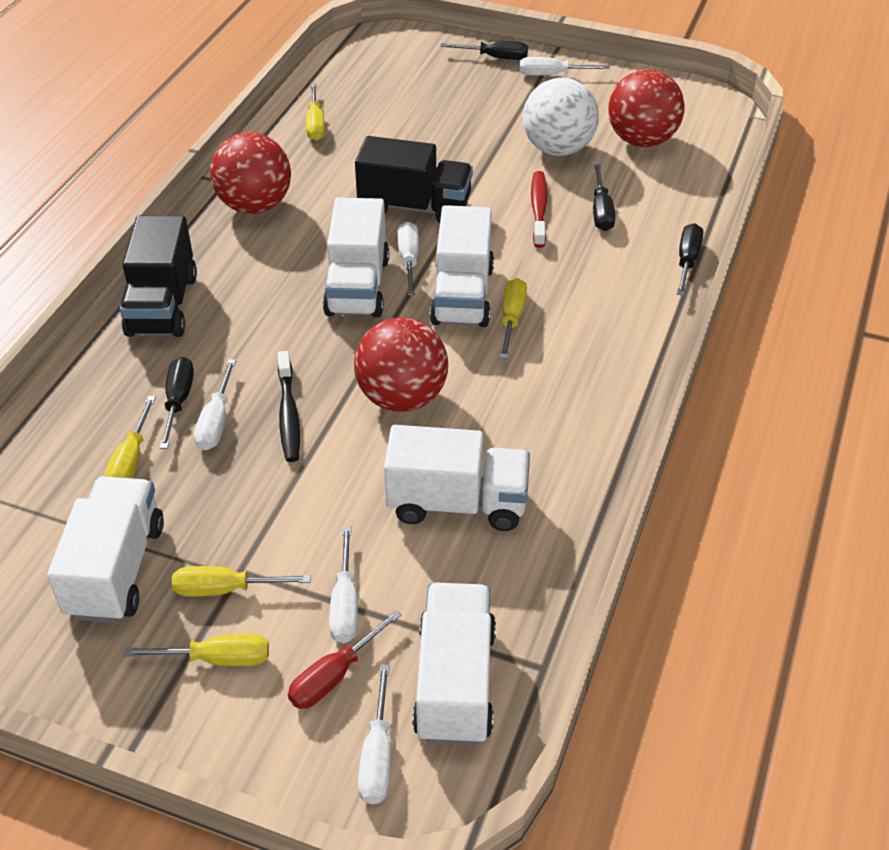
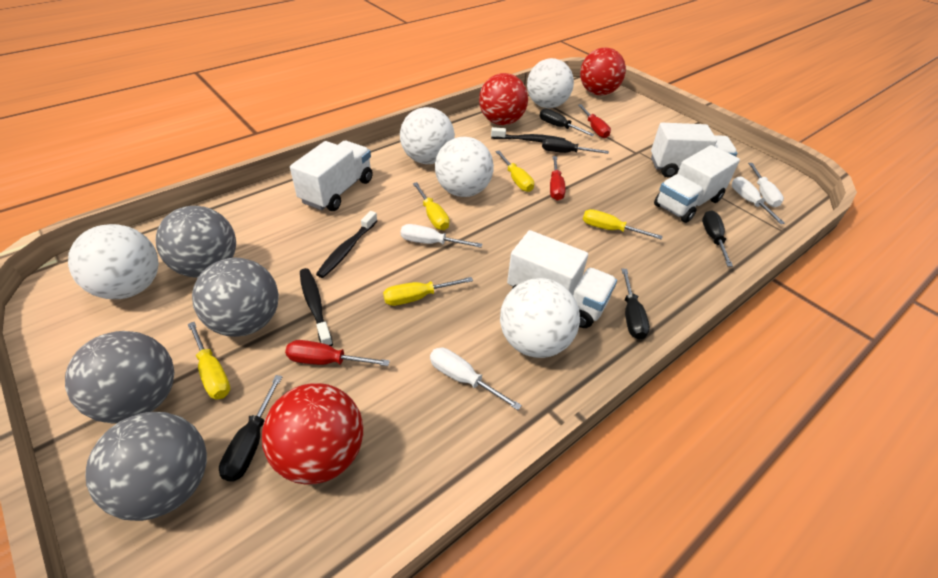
black screwdriver: 4 -> 5
black toothbrush: 1 -> 3
black truck: 2 -> 0
grey ball: 0 -> 4
red screwdriver: 1 -> 3
red toothbrush: 1 -> 0
white ball: 1 -> 5
white screwdriver: 5 -> 4
white truck: 5 -> 4

